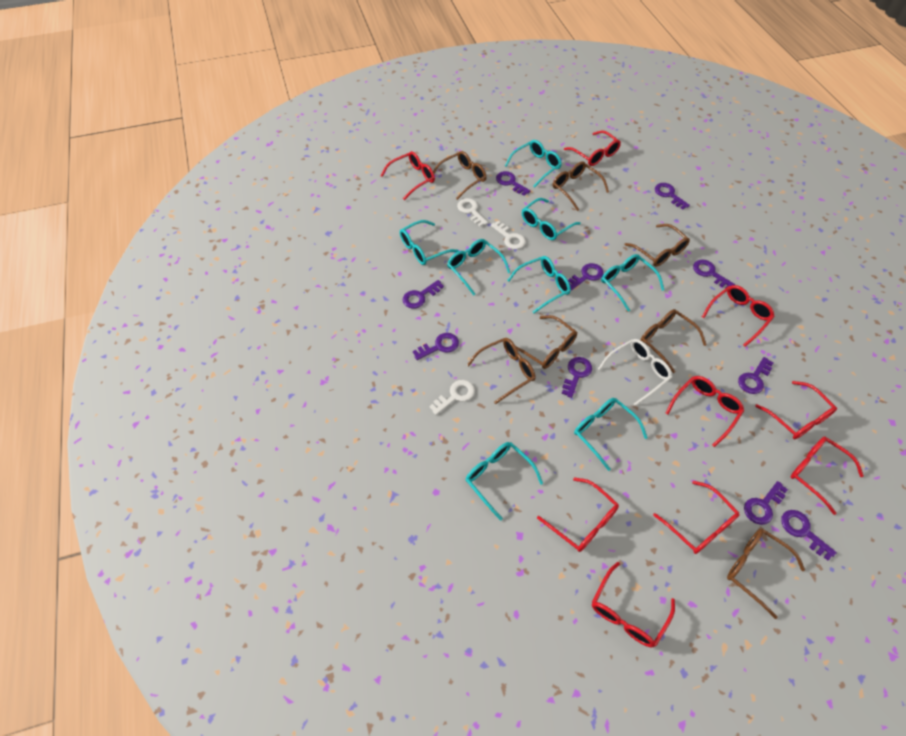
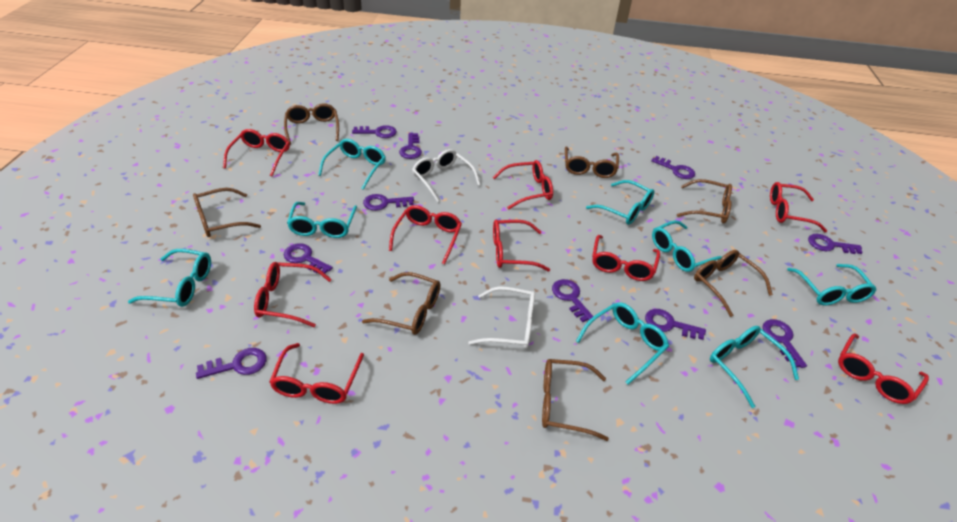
white glasses: 1 -> 2
white key: 3 -> 0

